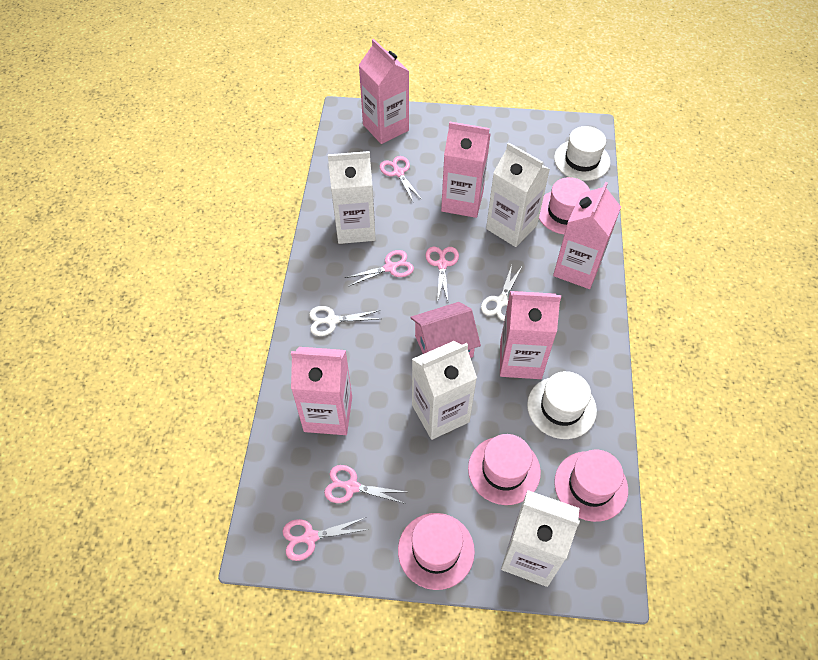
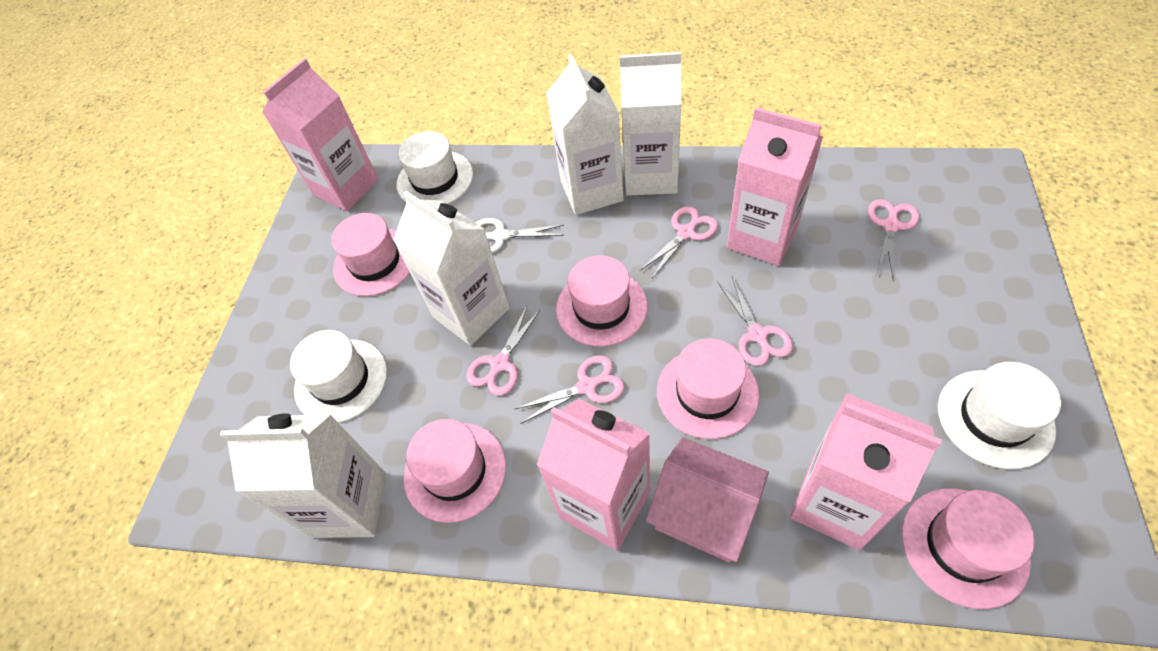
pink carton: 5 -> 4
pink hat: 4 -> 5
white hat: 2 -> 3
white scissors: 2 -> 1

